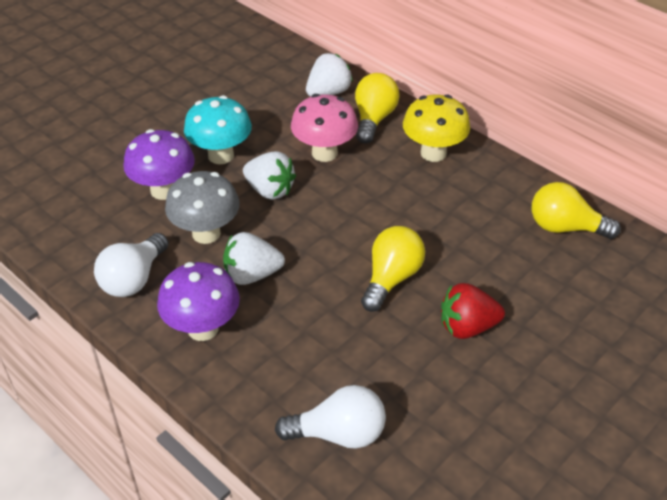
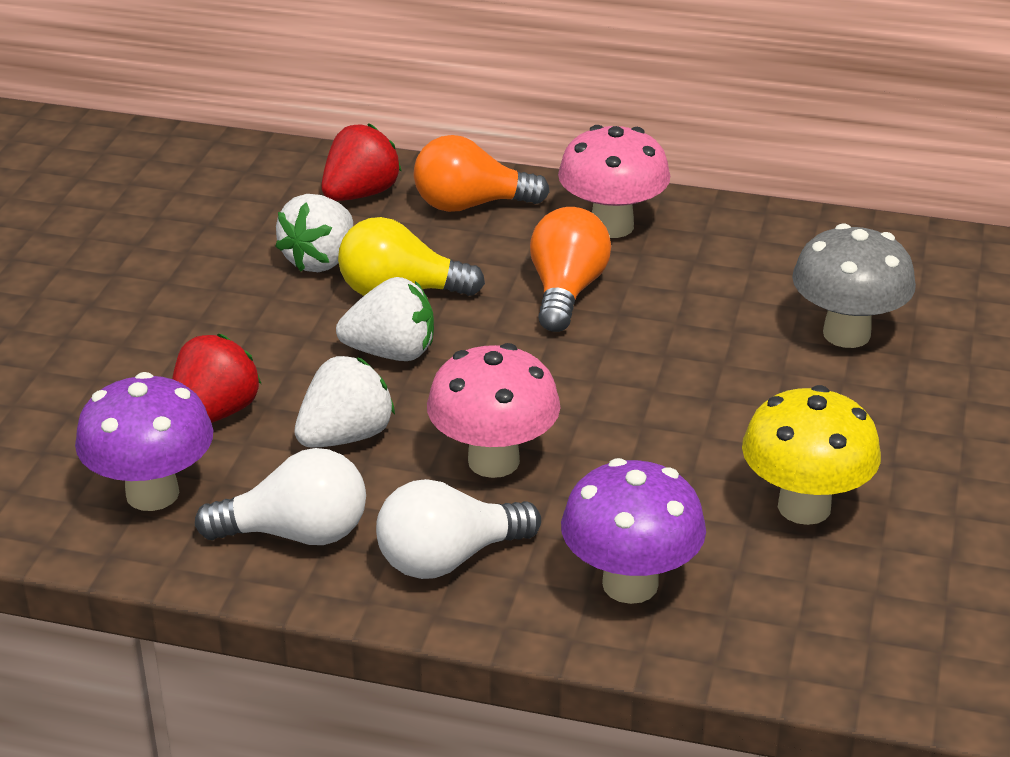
orange light bulb: 0 -> 2
pink mushroom: 1 -> 2
red strawberry: 1 -> 2
turquoise mushroom: 1 -> 0
yellow light bulb: 3 -> 1

